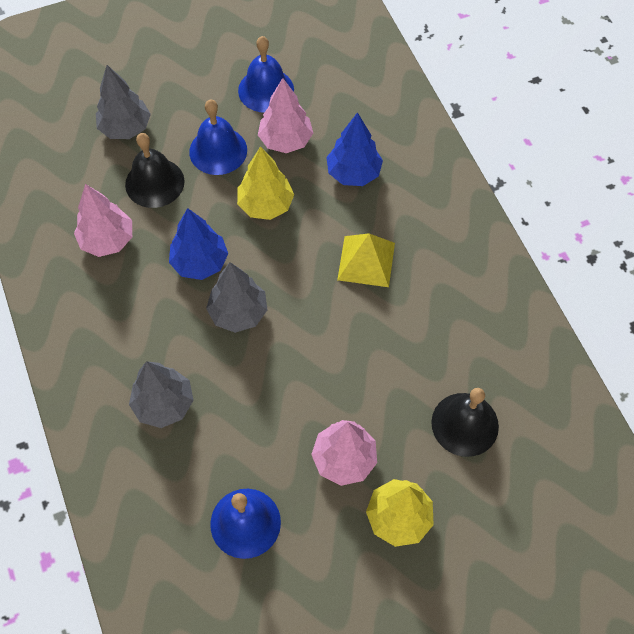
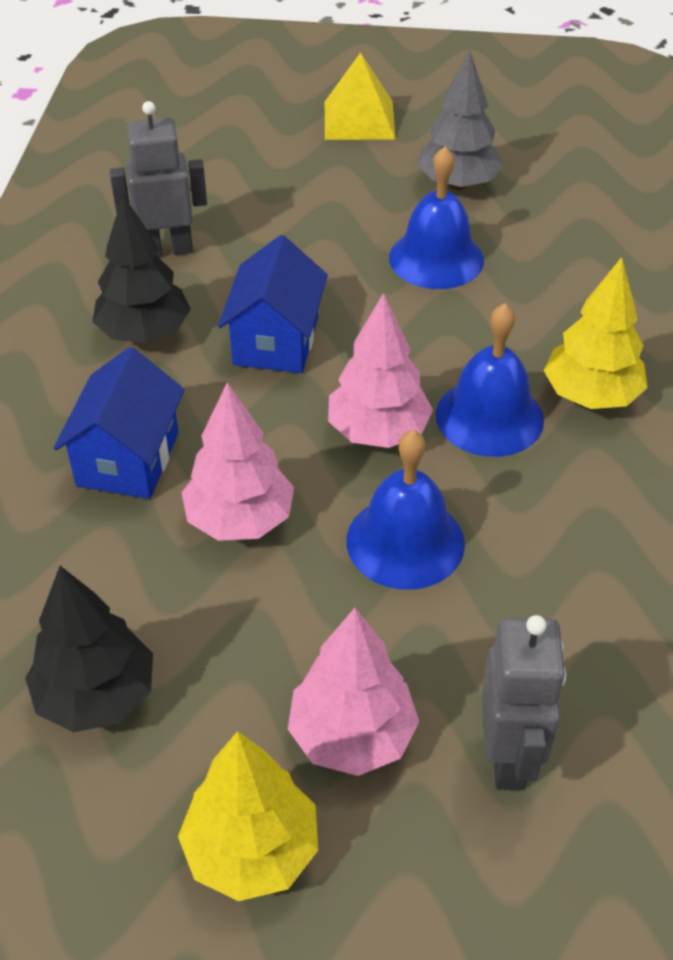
black bell: 2 -> 0
black tree: 0 -> 2
blue house: 0 -> 2
blue tree: 2 -> 0
grey robot: 0 -> 2
grey tree: 3 -> 1

